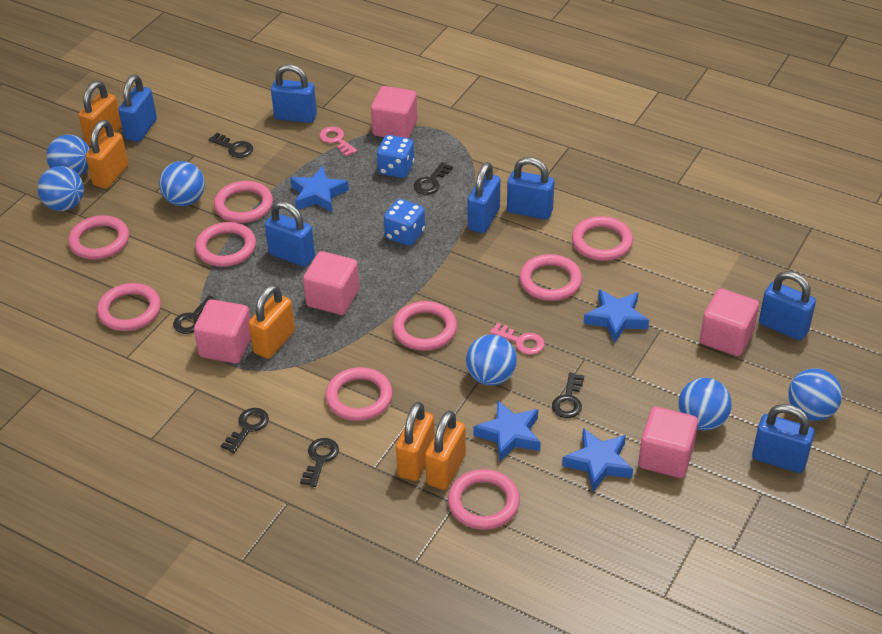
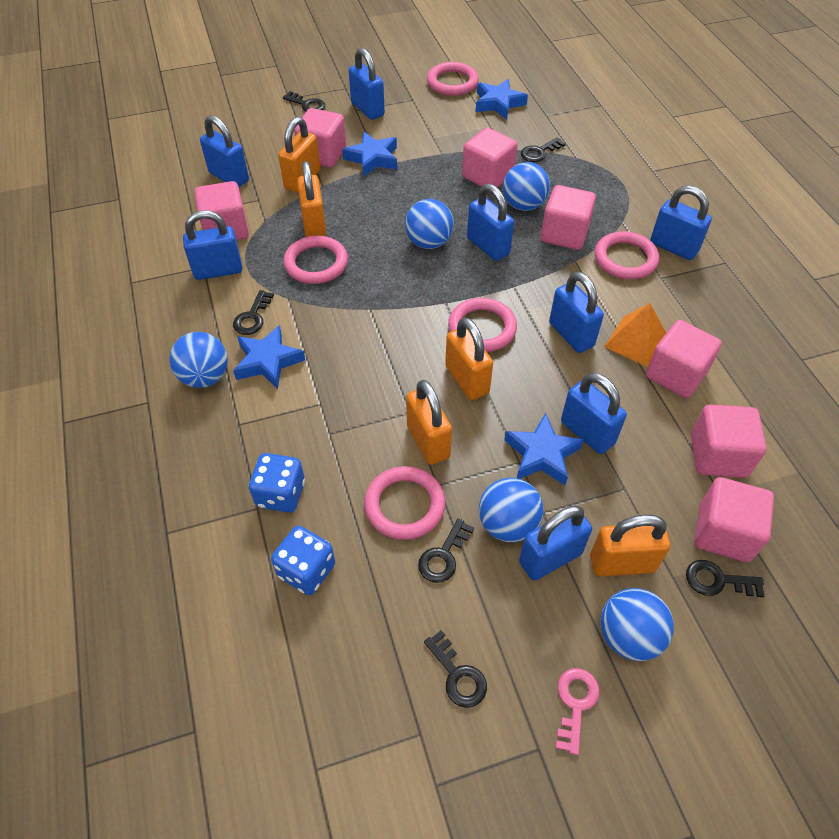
blue ball: 6 -> 5
blue padlock: 7 -> 8
orange pyramid: 0 -> 1
pink cube: 5 -> 7
pink key: 2 -> 1
pink ring: 9 -> 5

